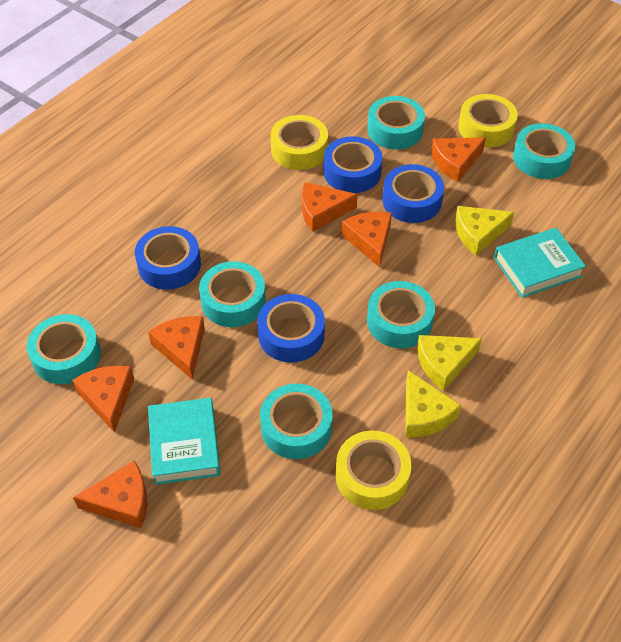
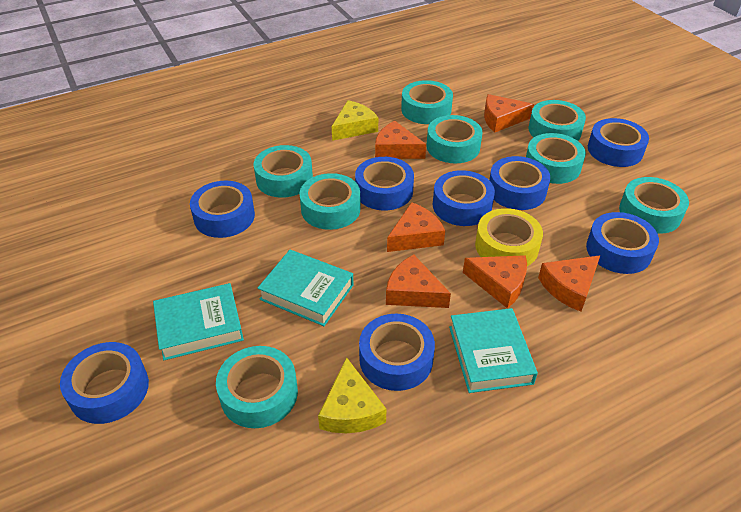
blue tape: 4 -> 8
turquoise book: 2 -> 3
turquoise tape: 6 -> 8
yellow cheese: 3 -> 2
yellow tape: 3 -> 1

